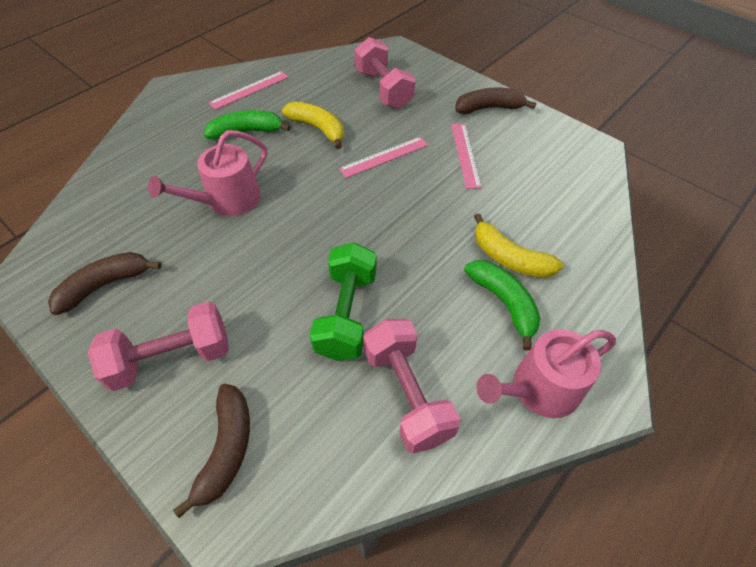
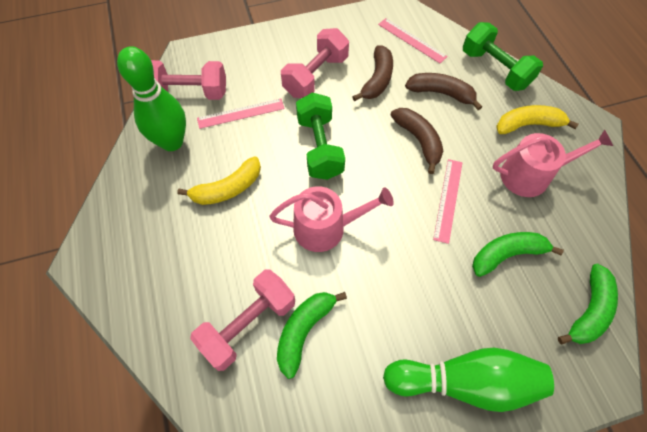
green banana: 2 -> 3
green bowling pin: 0 -> 2
green dumbbell: 1 -> 2

